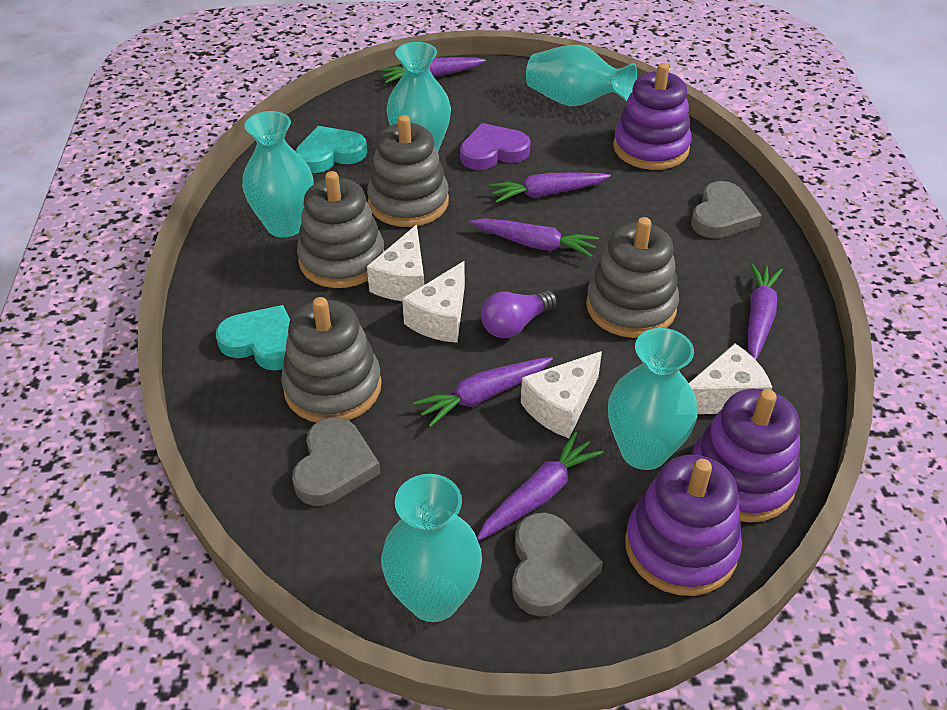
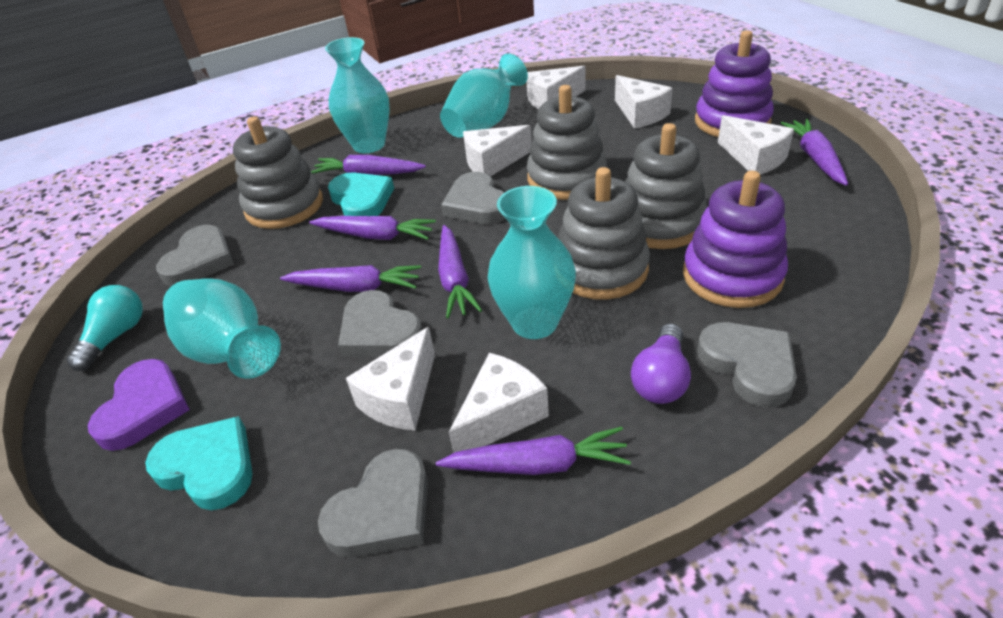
grey heart: 3 -> 5
purple stacking toy: 3 -> 2
turquoise light bulb: 0 -> 1
turquoise vase: 5 -> 4
white cheese: 4 -> 6

